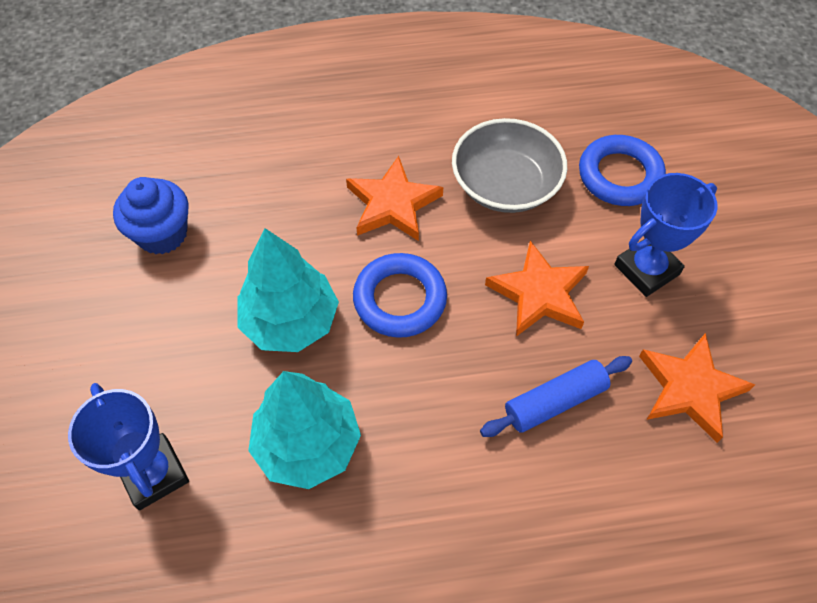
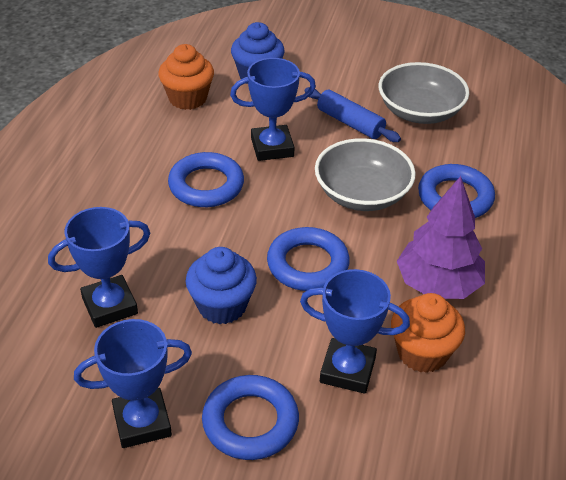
blue cupcake: 1 -> 2
blue ring: 2 -> 4
blue trophy: 2 -> 4
grey bowl: 1 -> 2
orange cupcake: 0 -> 2
orange star: 3 -> 0
purple tree: 0 -> 1
turquoise tree: 2 -> 0

